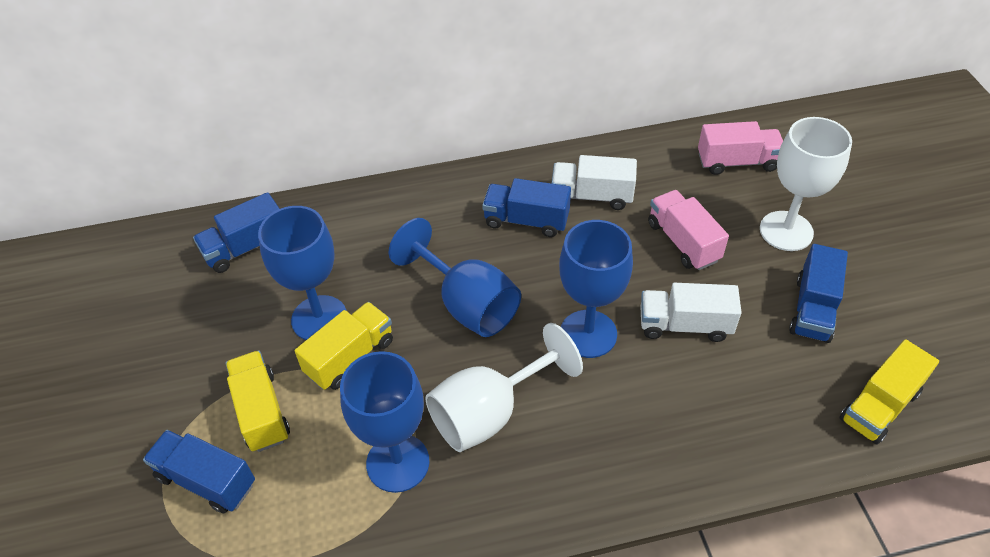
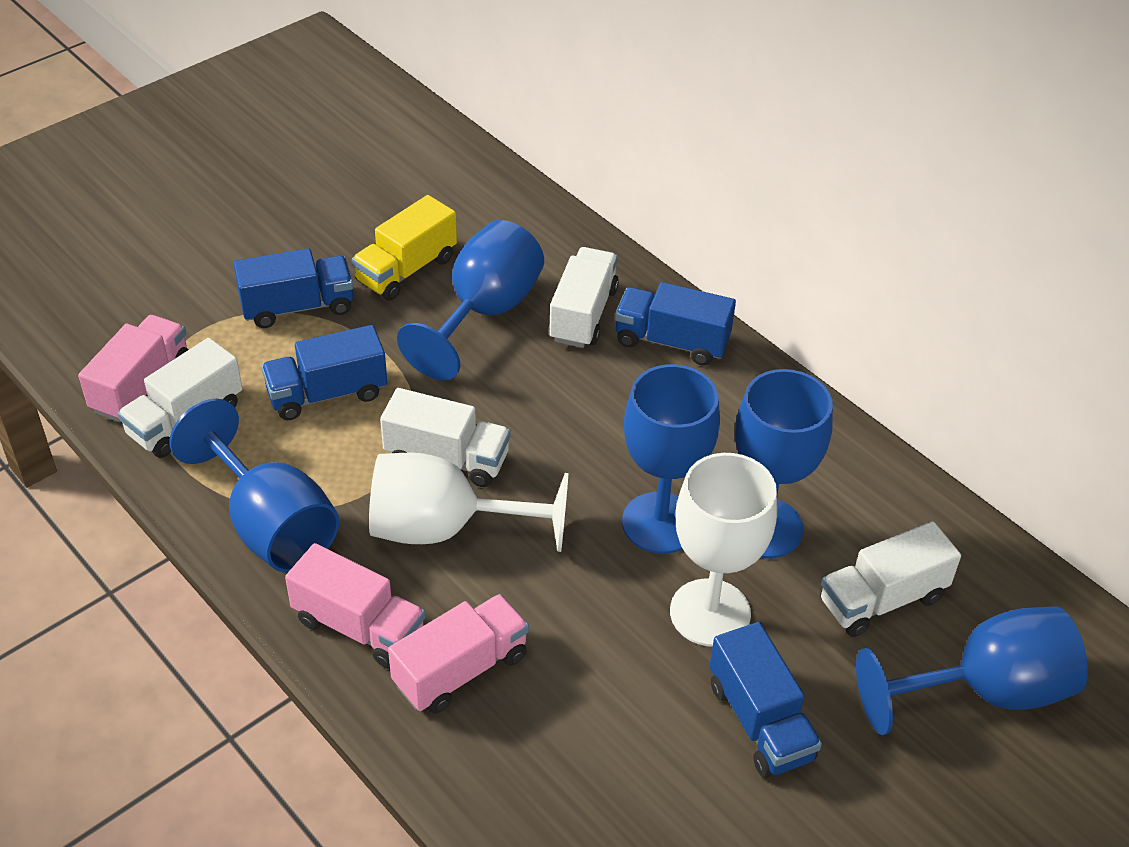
blue goblet: 4 -> 5
pink truck: 2 -> 3
white truck: 2 -> 4
yellow truck: 3 -> 1

